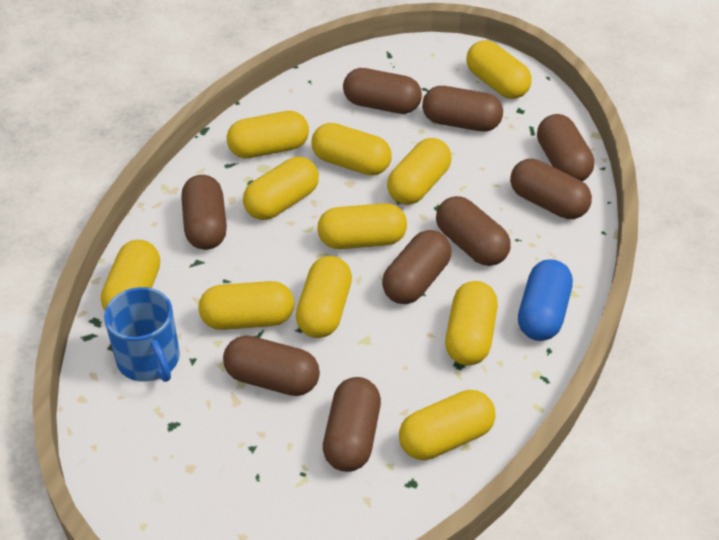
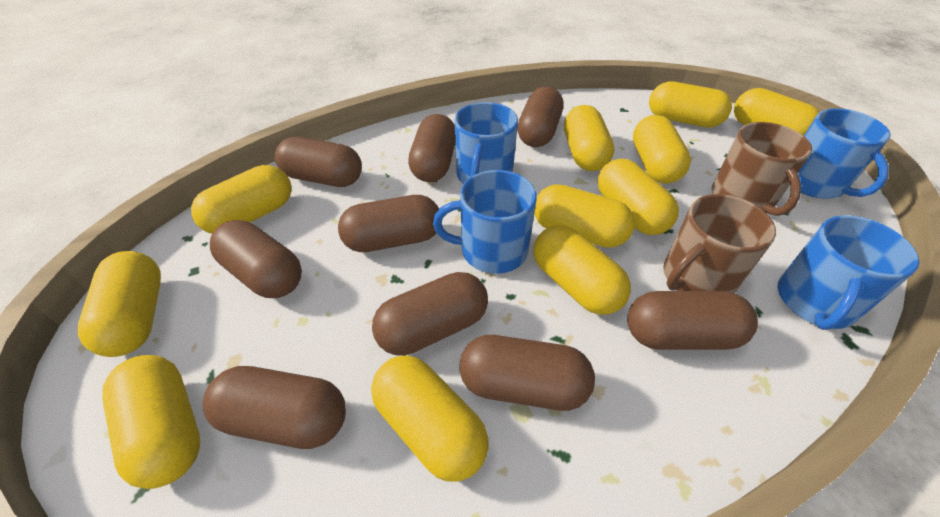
blue capsule: 1 -> 0
blue mug: 1 -> 4
brown mug: 0 -> 2

